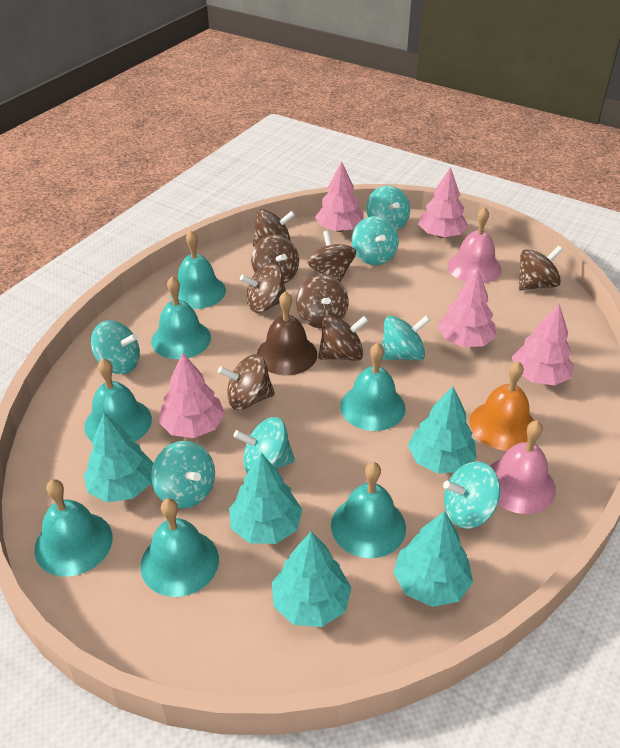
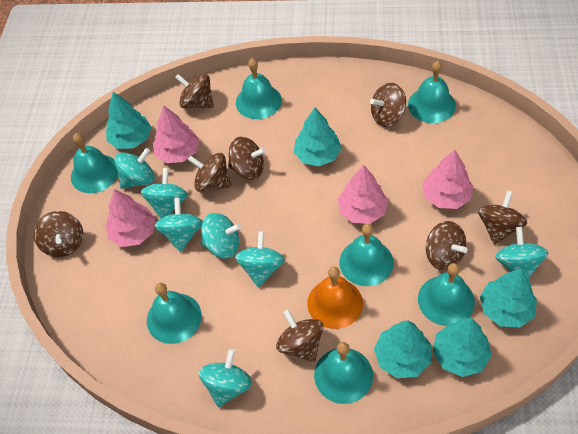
brown bell: 1 -> 0
pink bell: 2 -> 0
pink tree: 5 -> 4

